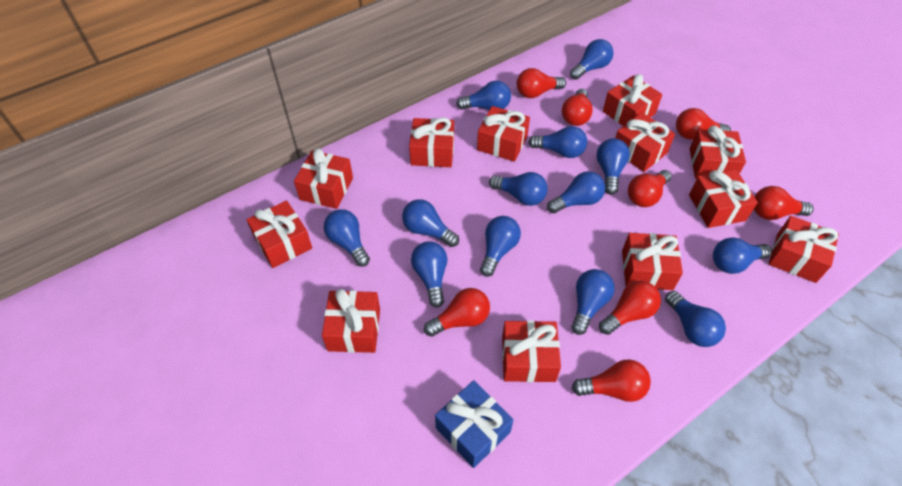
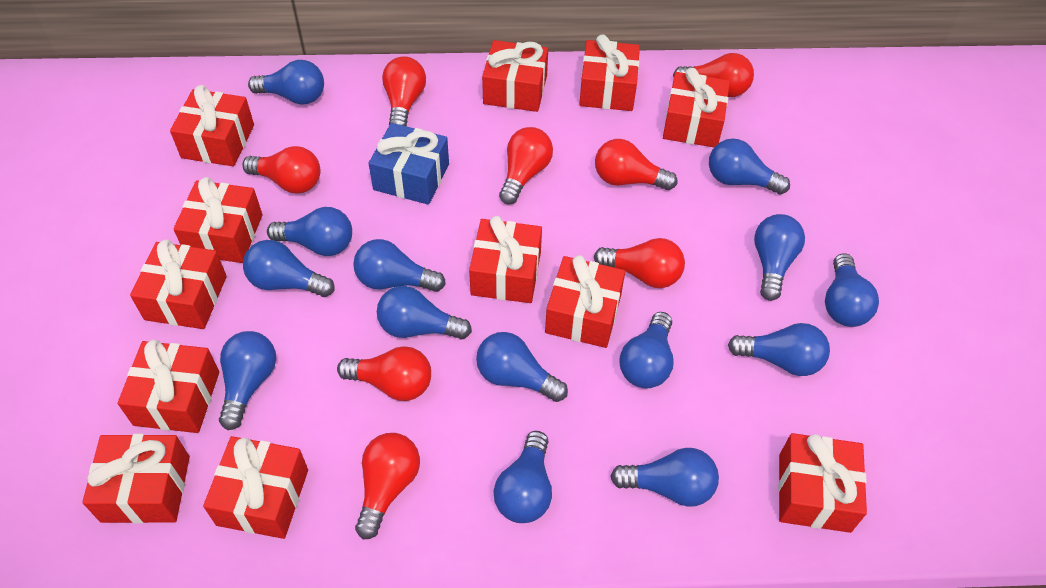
blue light bulb: 13 -> 14

